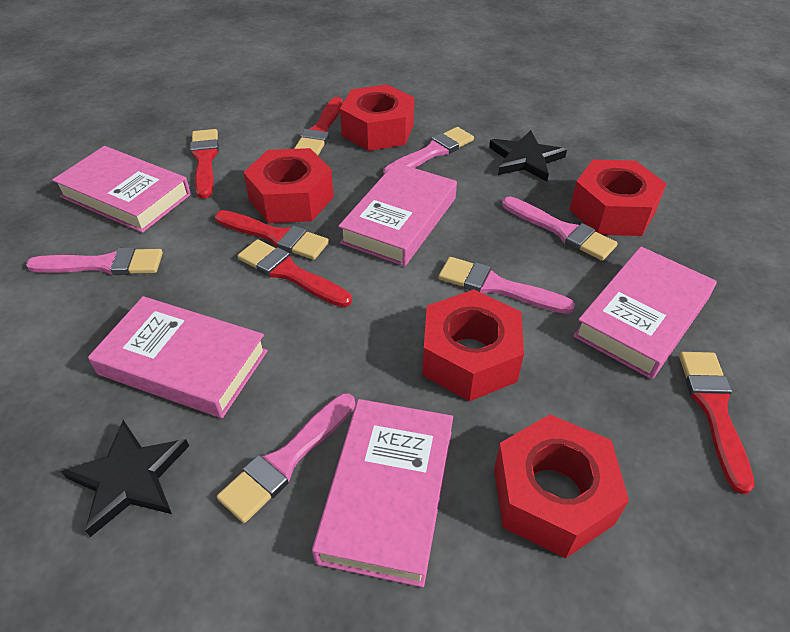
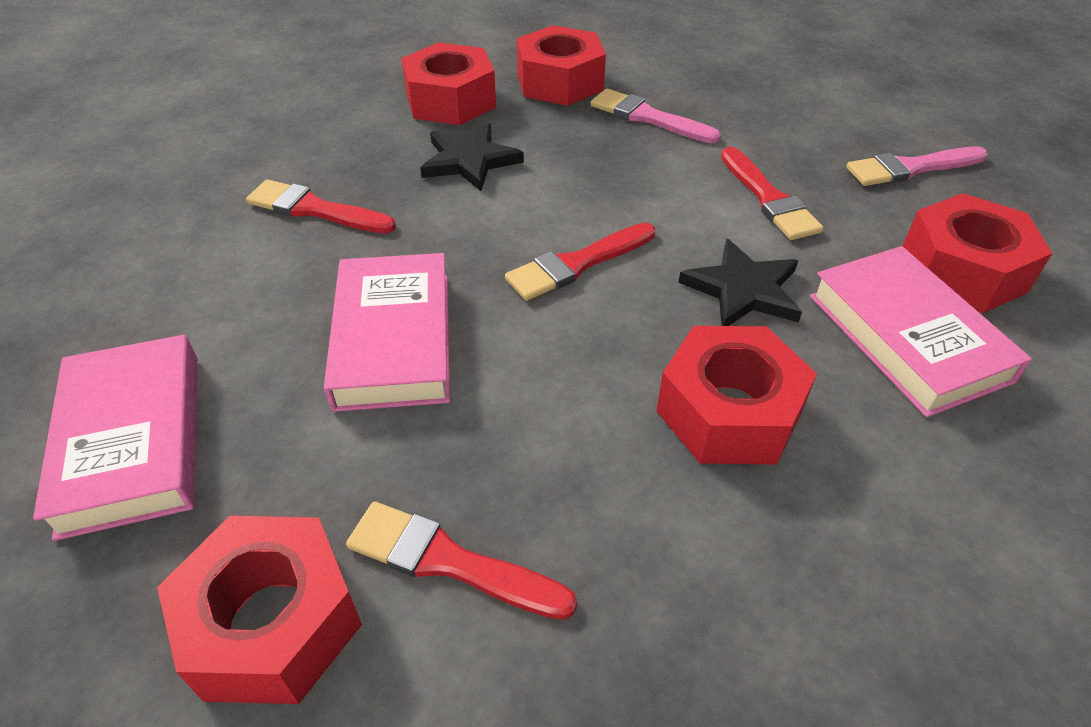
pink book: 5 -> 3
pink brush: 5 -> 2
red brush: 5 -> 4

